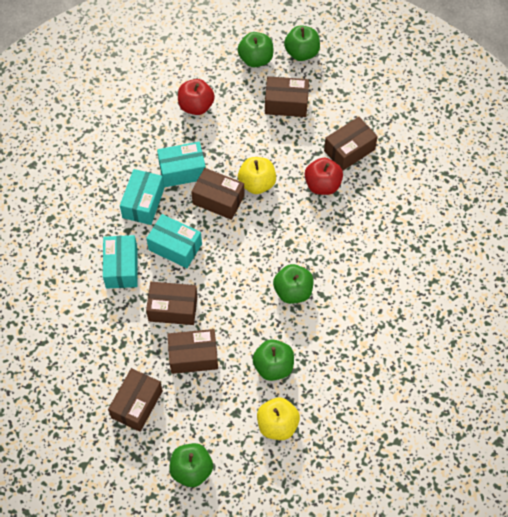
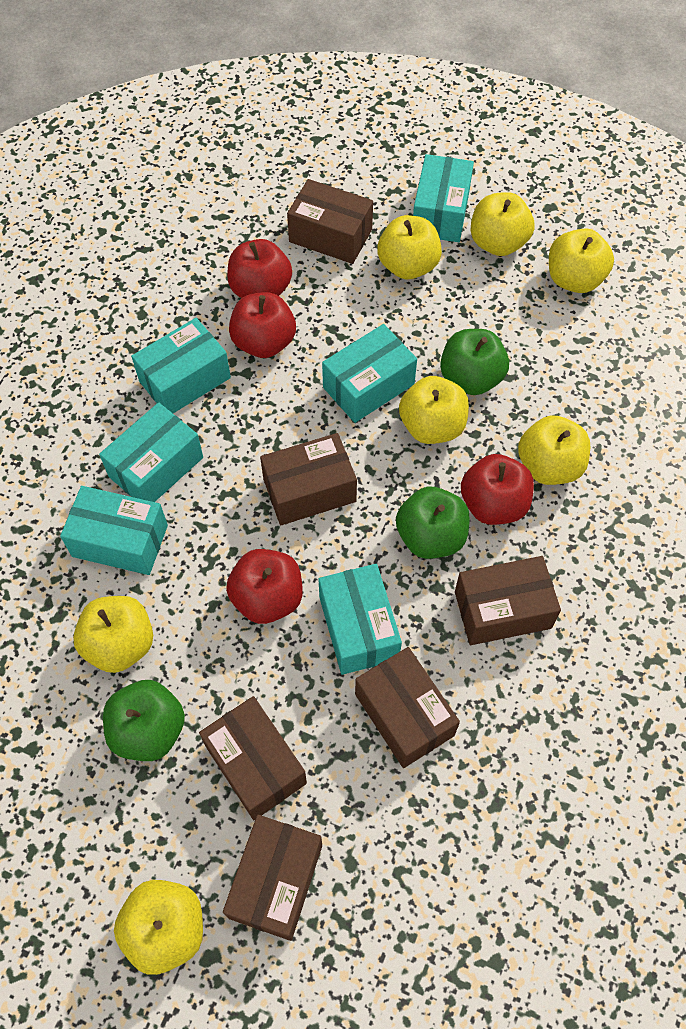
green apple: 5 -> 3
red apple: 2 -> 4
turquoise box: 4 -> 6
yellow apple: 2 -> 7

